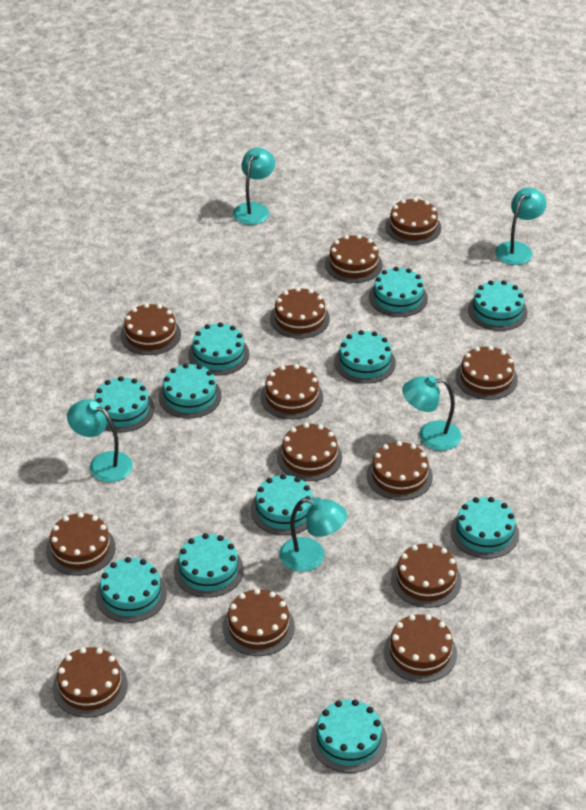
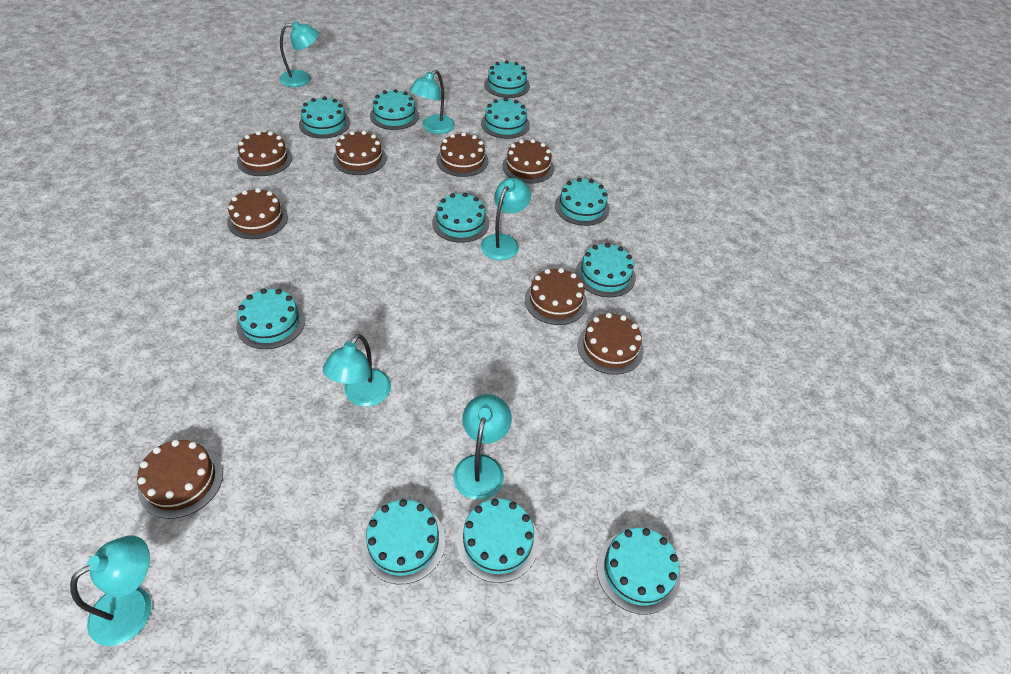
brown cake: 13 -> 8
turquoise lamp: 5 -> 6

